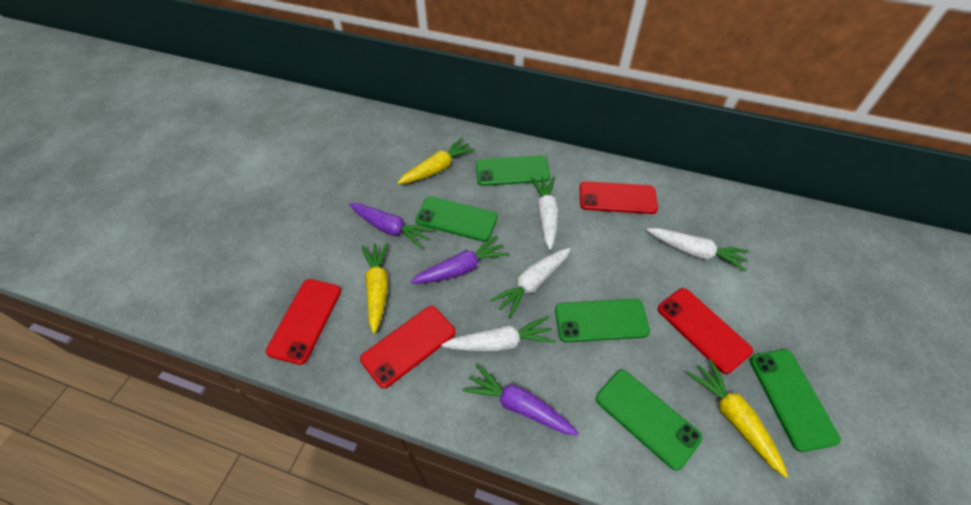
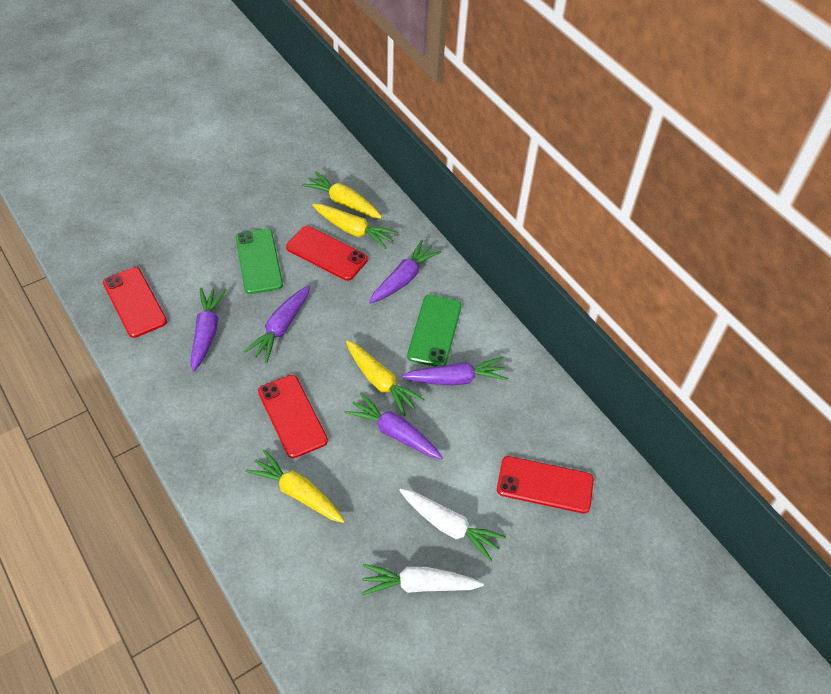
green phone: 5 -> 2
purple carrot: 3 -> 5
white carrot: 4 -> 2
yellow carrot: 3 -> 4

